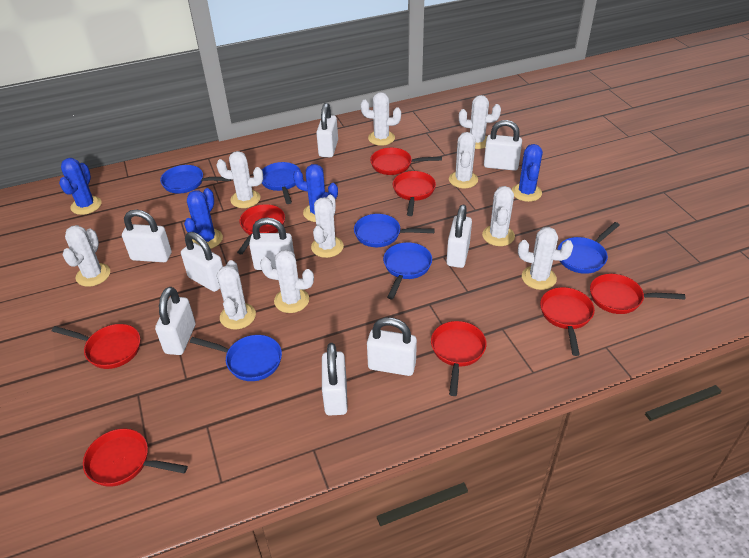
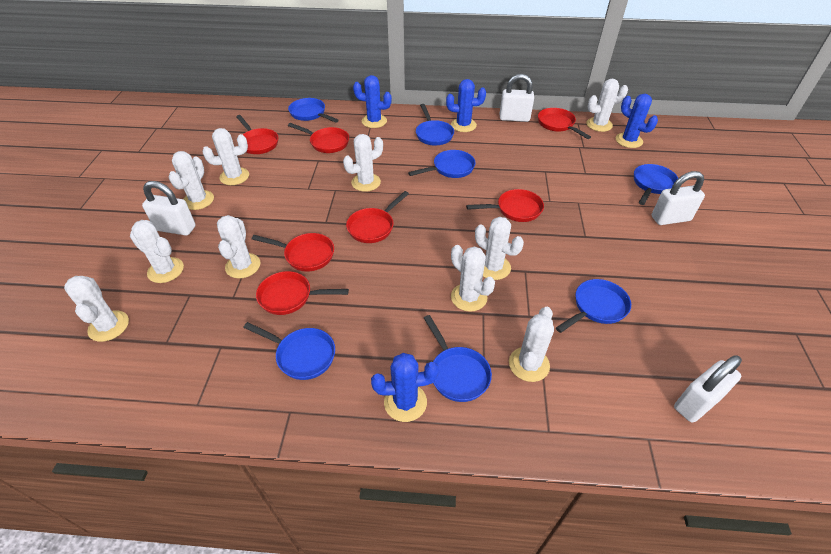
blue pan: 6 -> 7
red pan: 8 -> 7
white padlock: 9 -> 4

